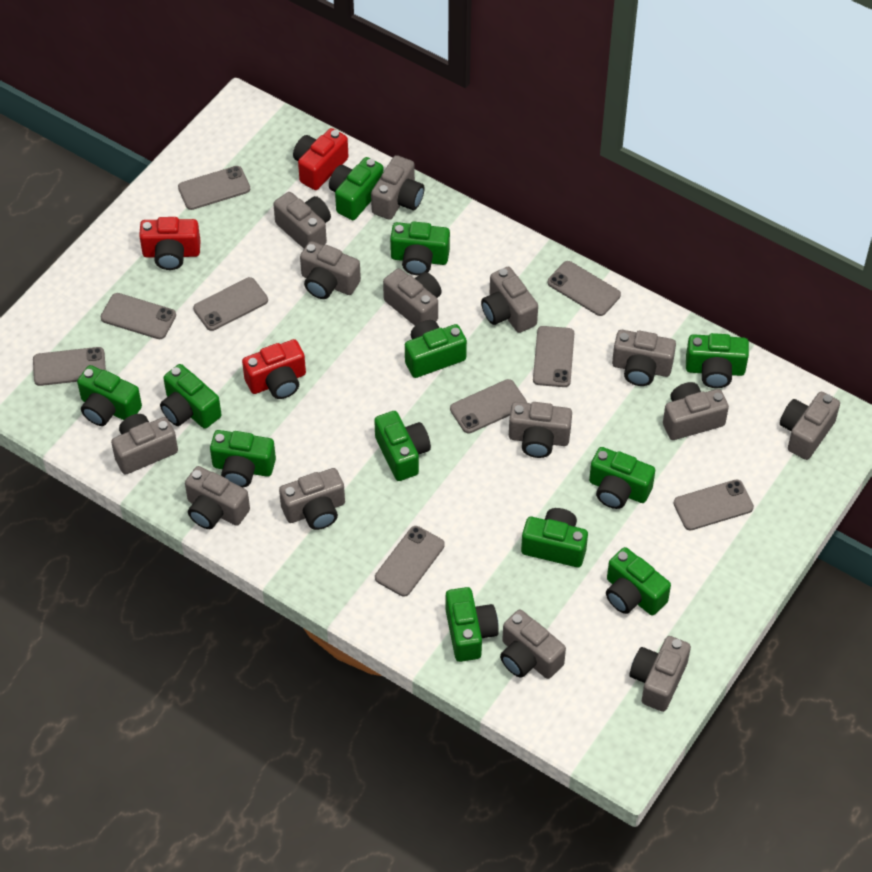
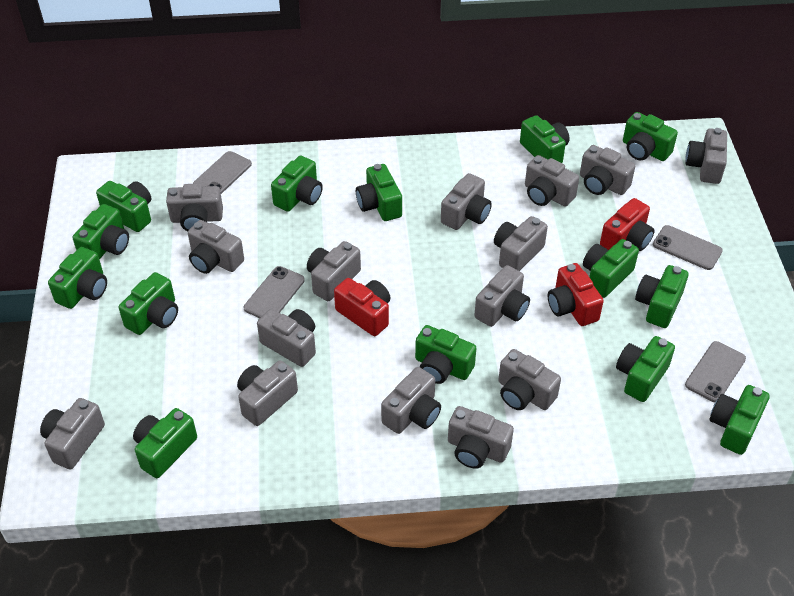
green camera: 12 -> 14
grey camera: 14 -> 15
grey phone: 9 -> 4

